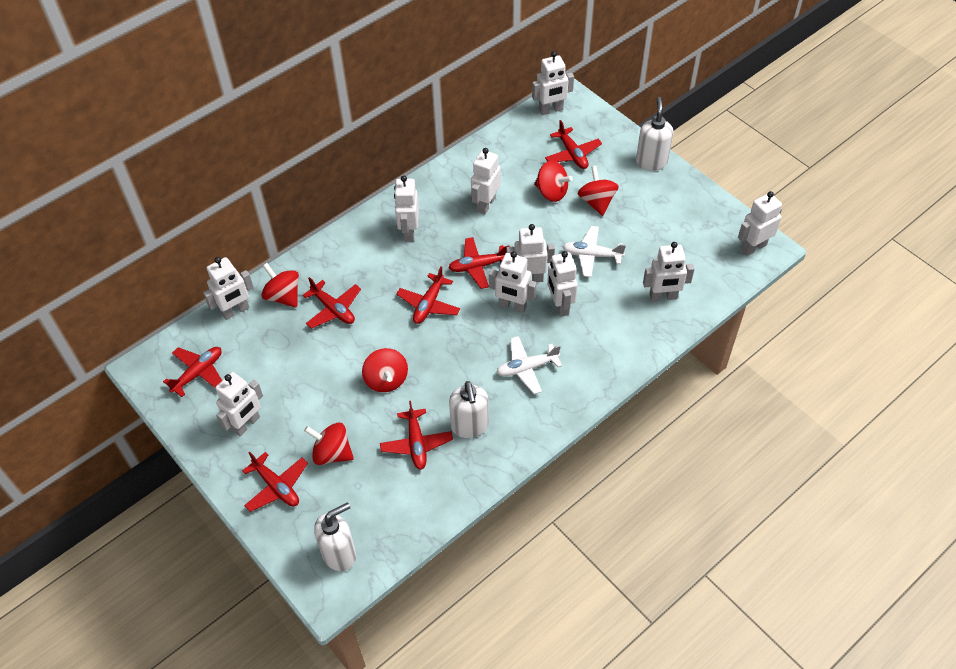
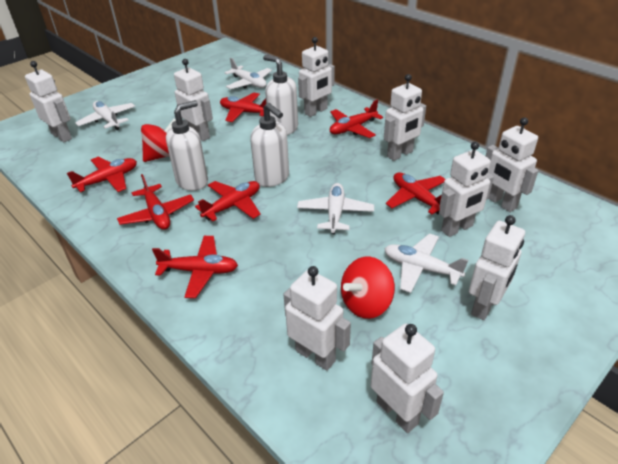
red spinning top: 5 -> 2
white plane: 2 -> 4
white robot: 10 -> 9

